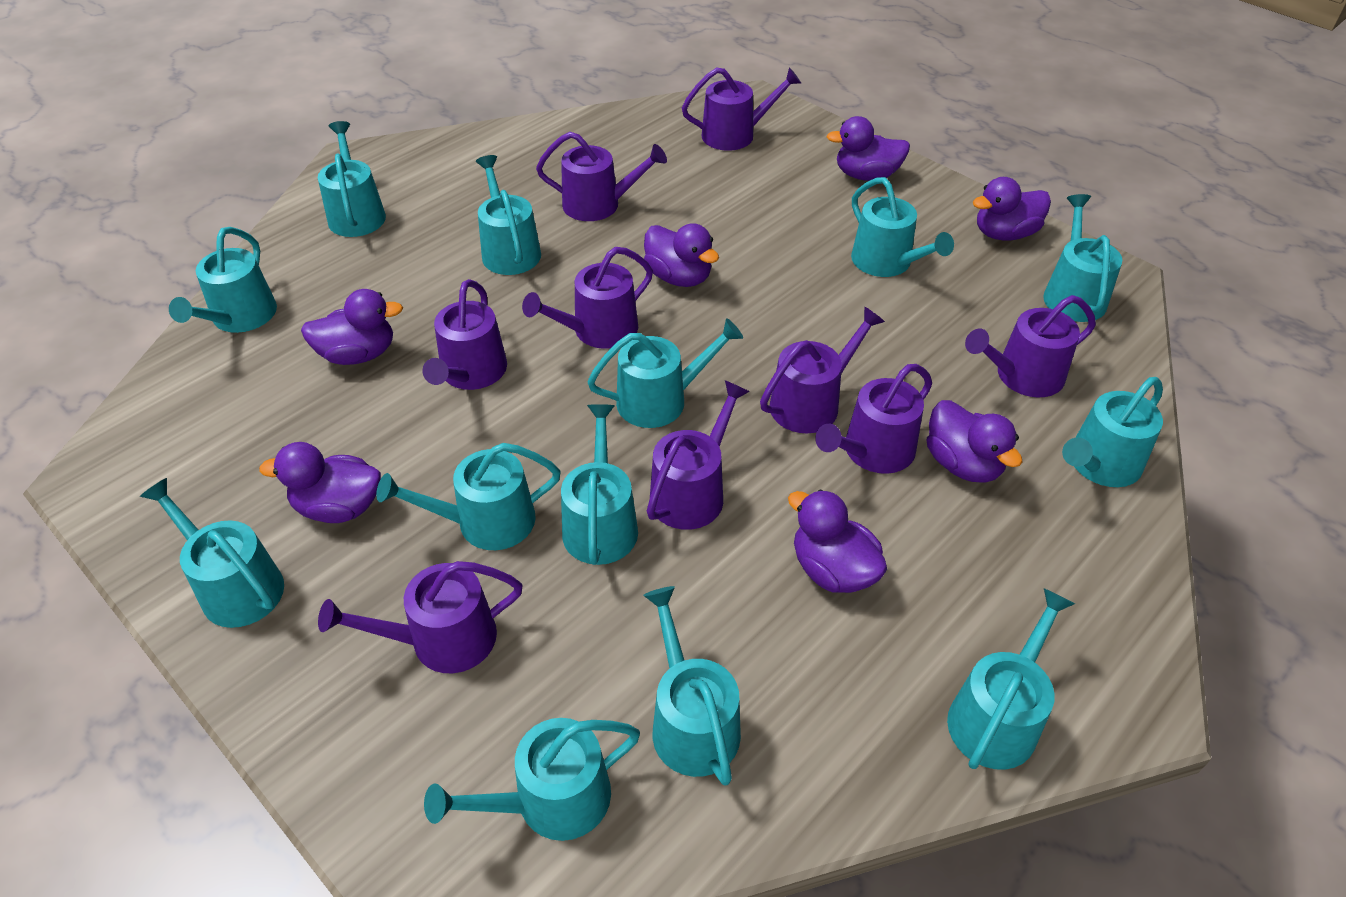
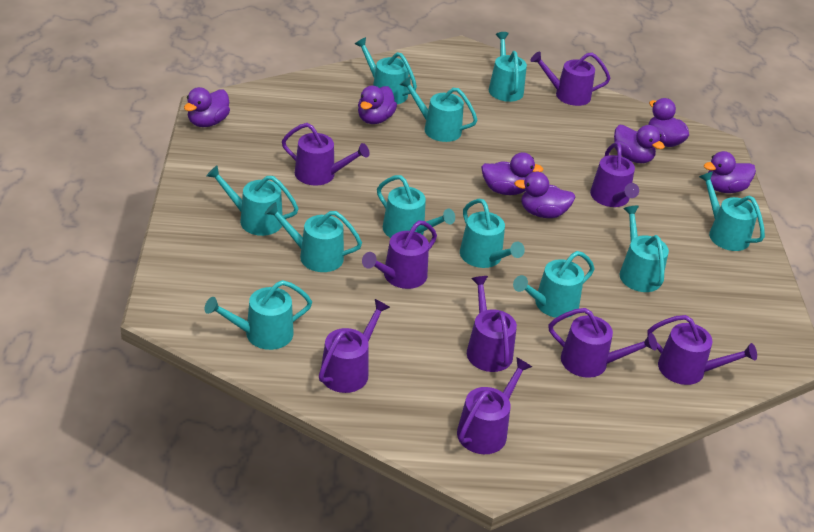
turquoise watering can: 13 -> 11

